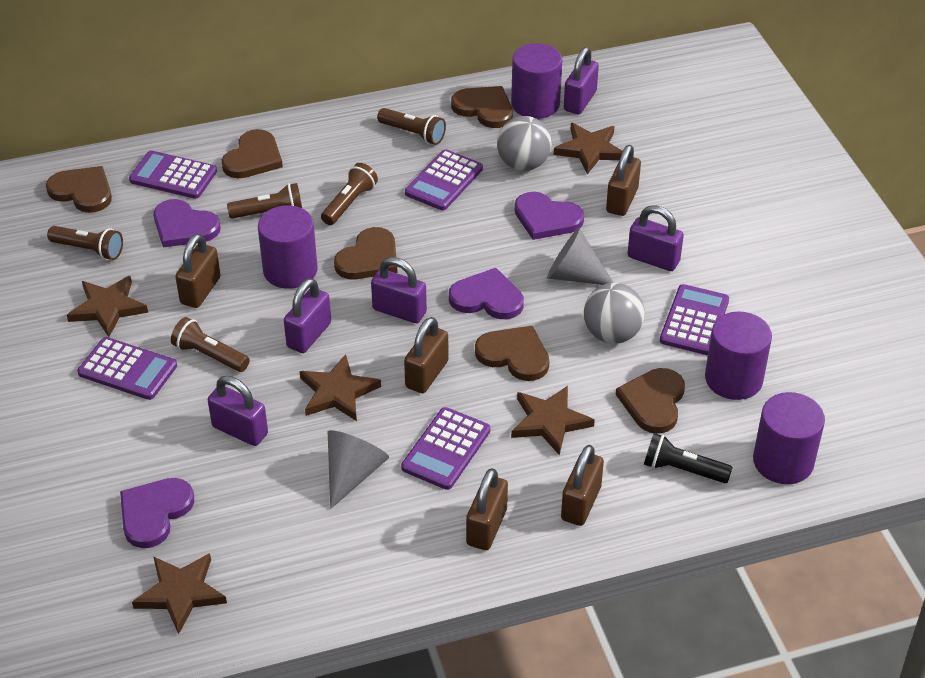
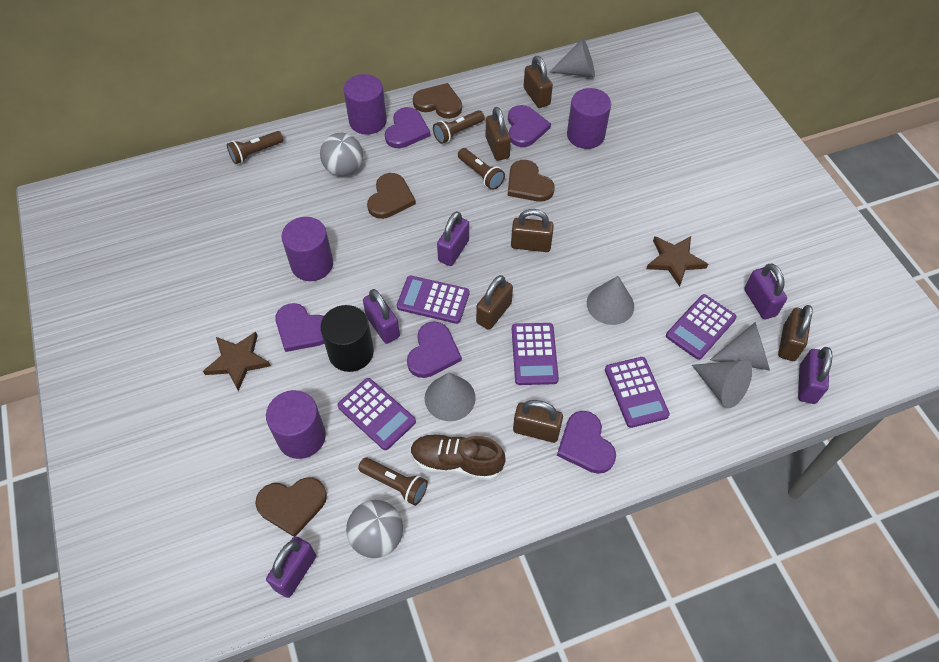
black cylinder: 0 -> 1
black flashlight: 1 -> 0
brown flashlight: 5 -> 4
brown heart: 6 -> 4
brown padlock: 5 -> 6
brown shoe: 0 -> 1
brown star: 5 -> 2
grey cone: 2 -> 5
purple heart: 4 -> 5

